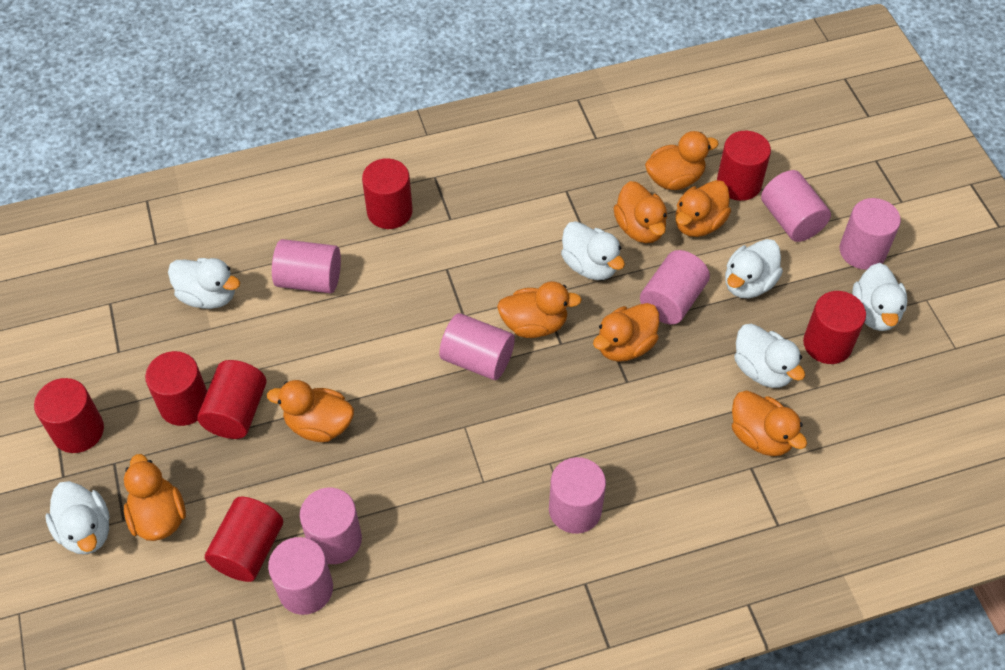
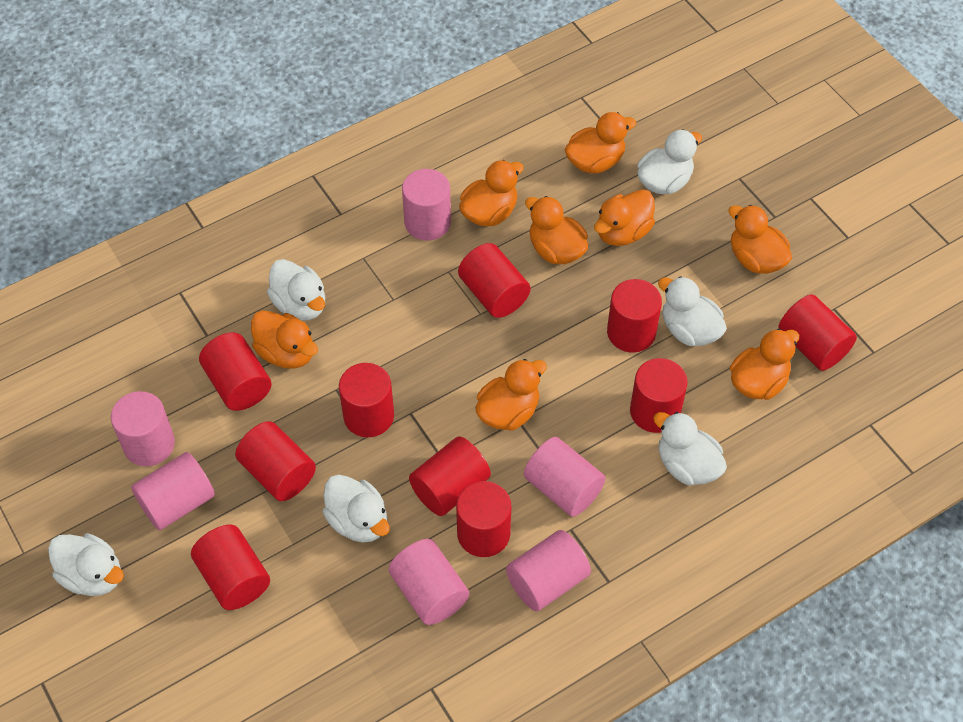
pink cylinder: 8 -> 6
red cylinder: 7 -> 10

